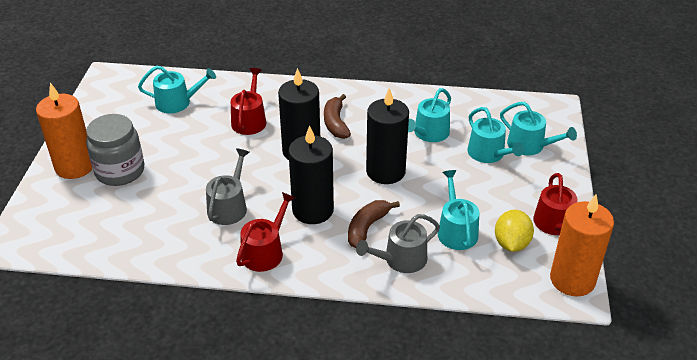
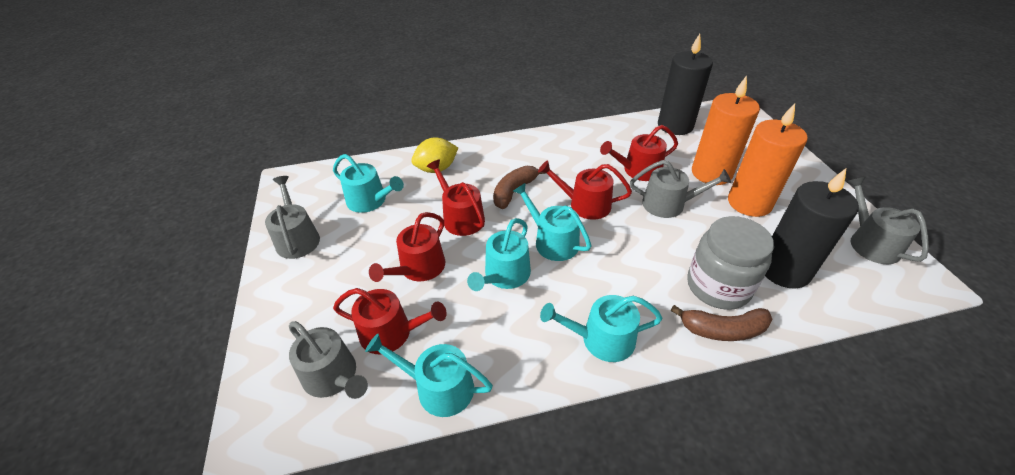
black candle: 3 -> 2
grey watering can: 2 -> 4
red watering can: 3 -> 5

